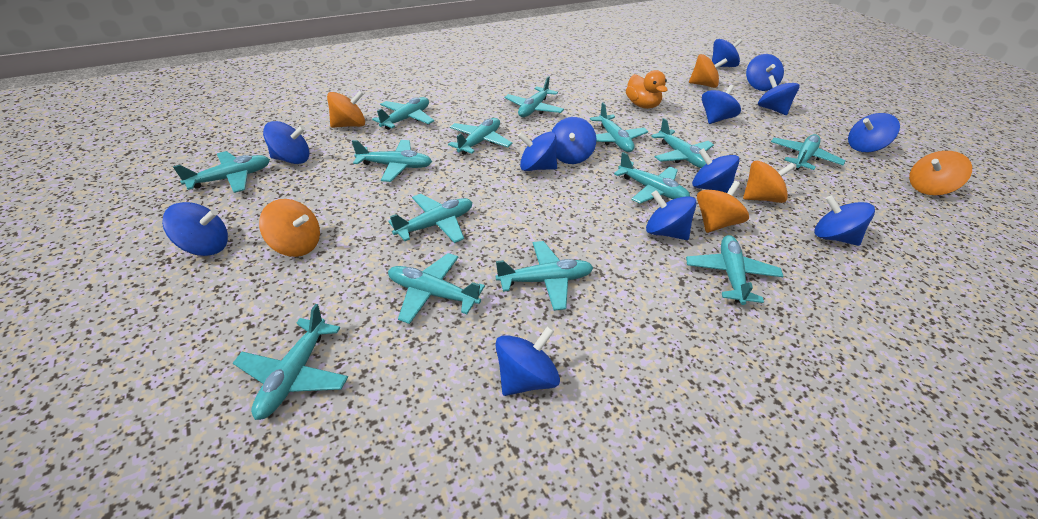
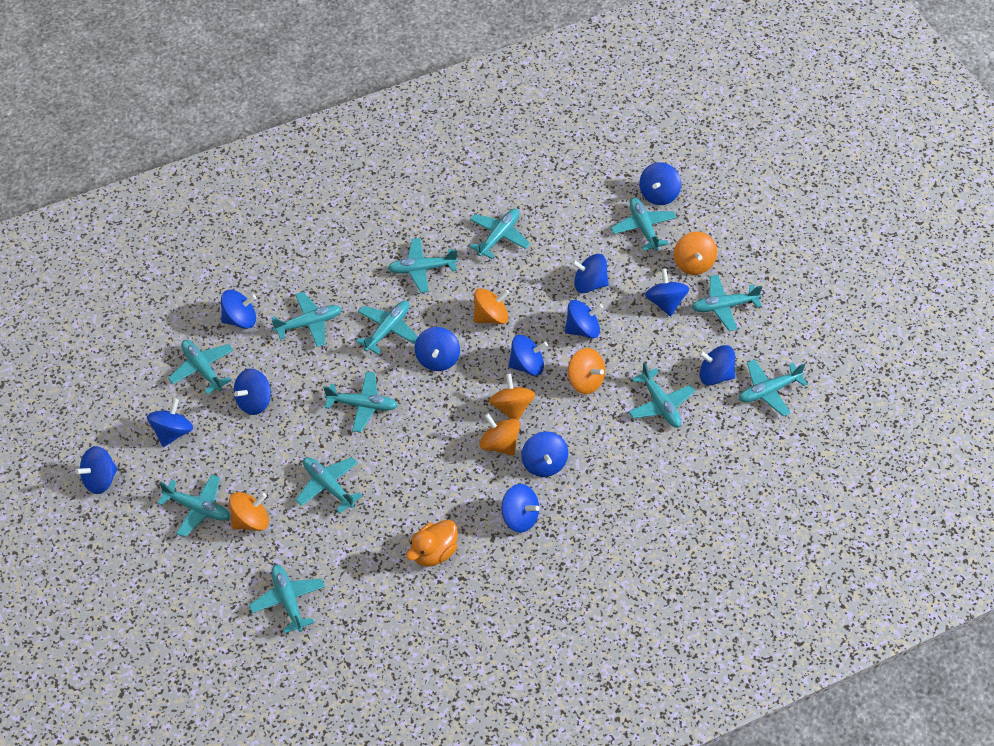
turquoise plane: 14 -> 13

